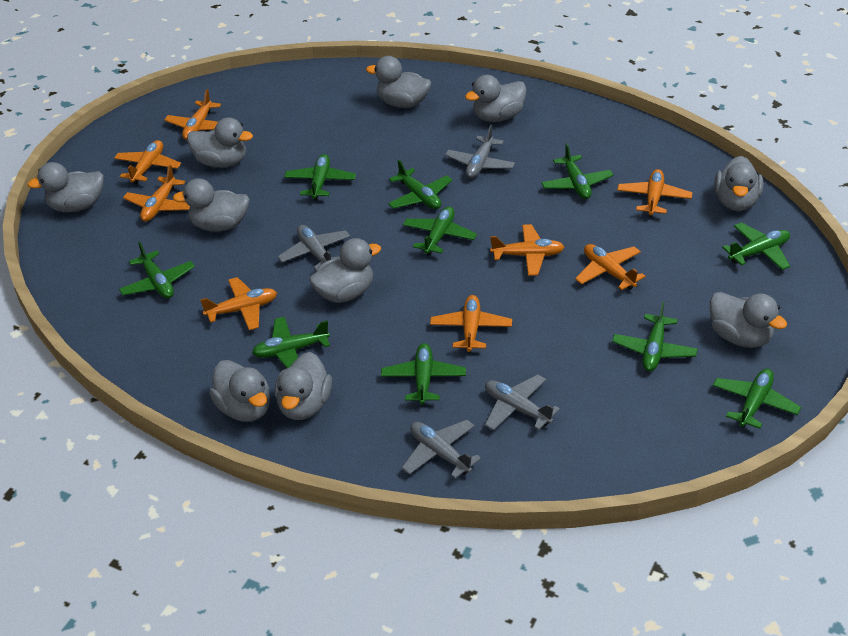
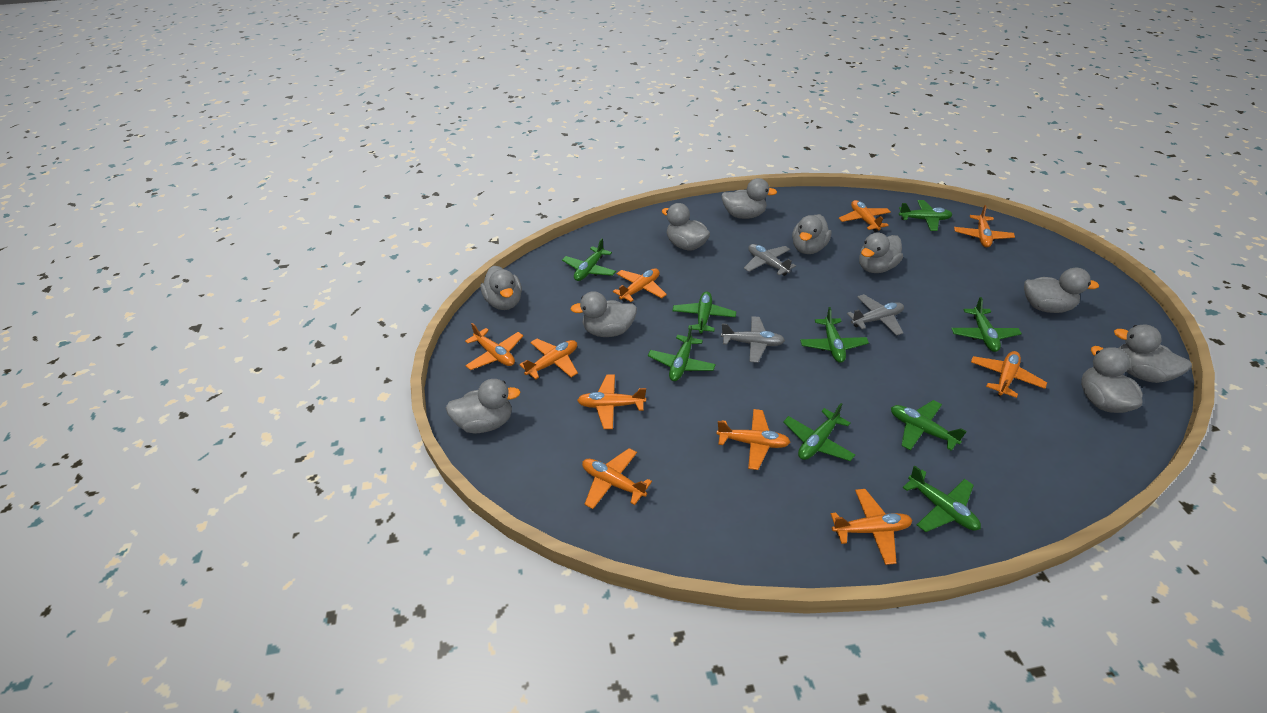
green plane: 10 -> 9
grey plane: 4 -> 3
orange plane: 8 -> 10

